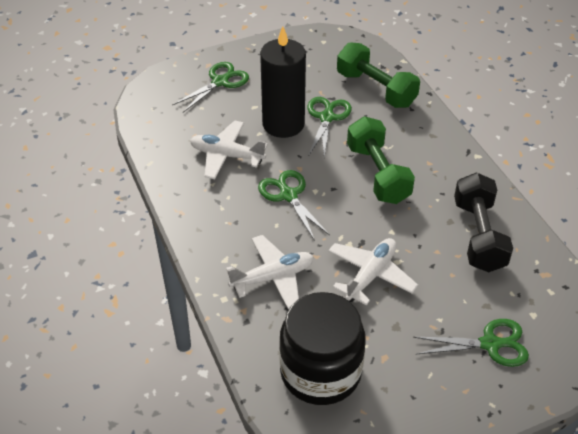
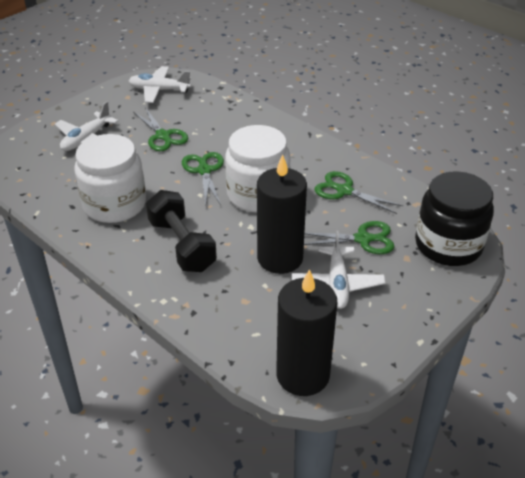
black candle: 1 -> 2
green dumbbell: 2 -> 0
white jar: 0 -> 2

